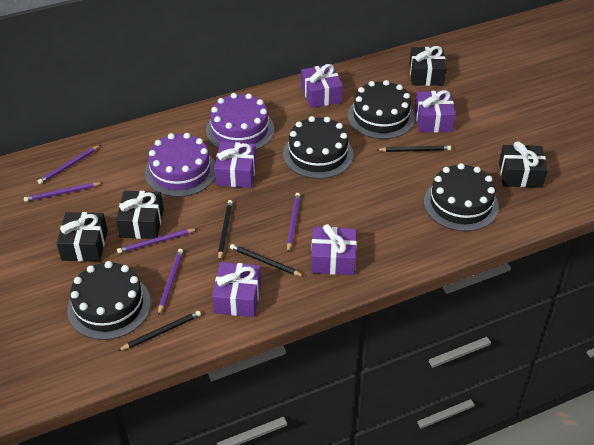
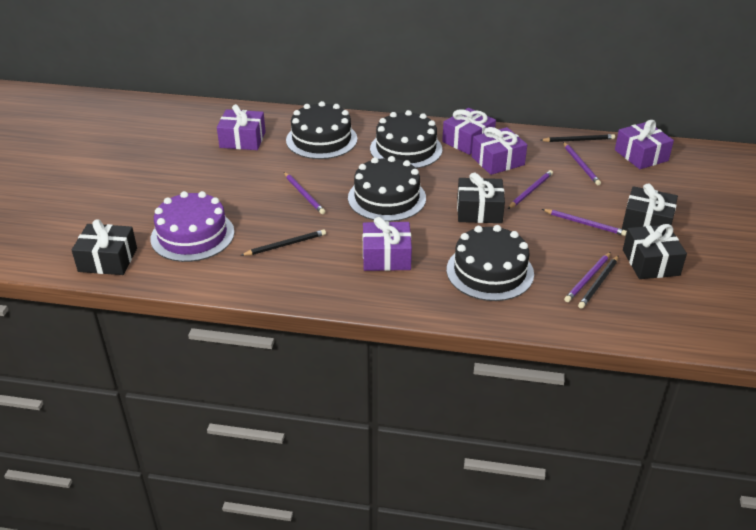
black pencil: 4 -> 3
purple cake: 2 -> 1

